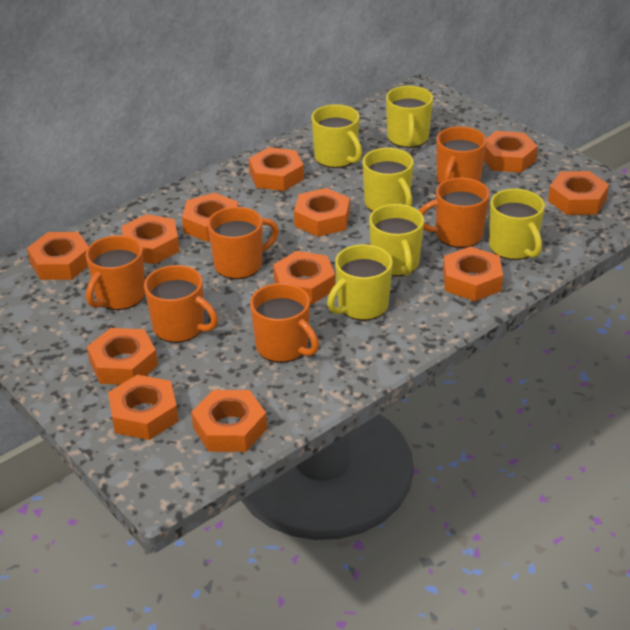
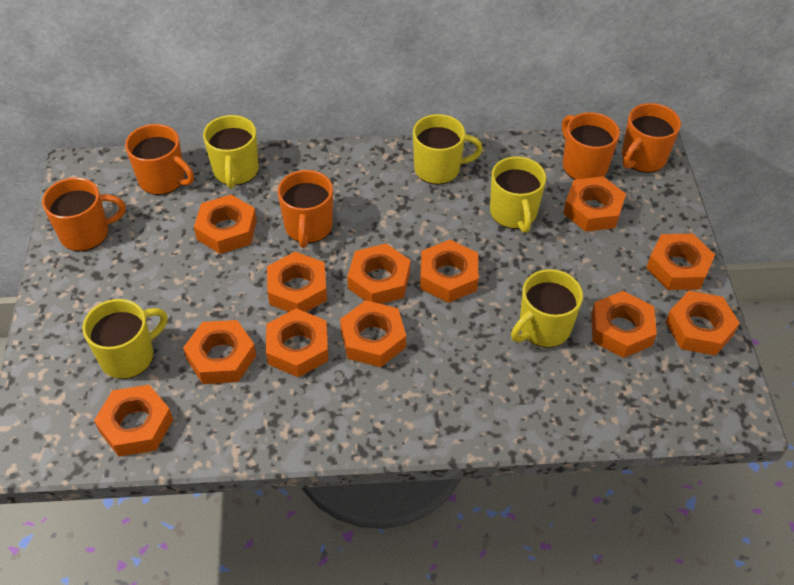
orange mug: 6 -> 5
yellow mug: 6 -> 5

